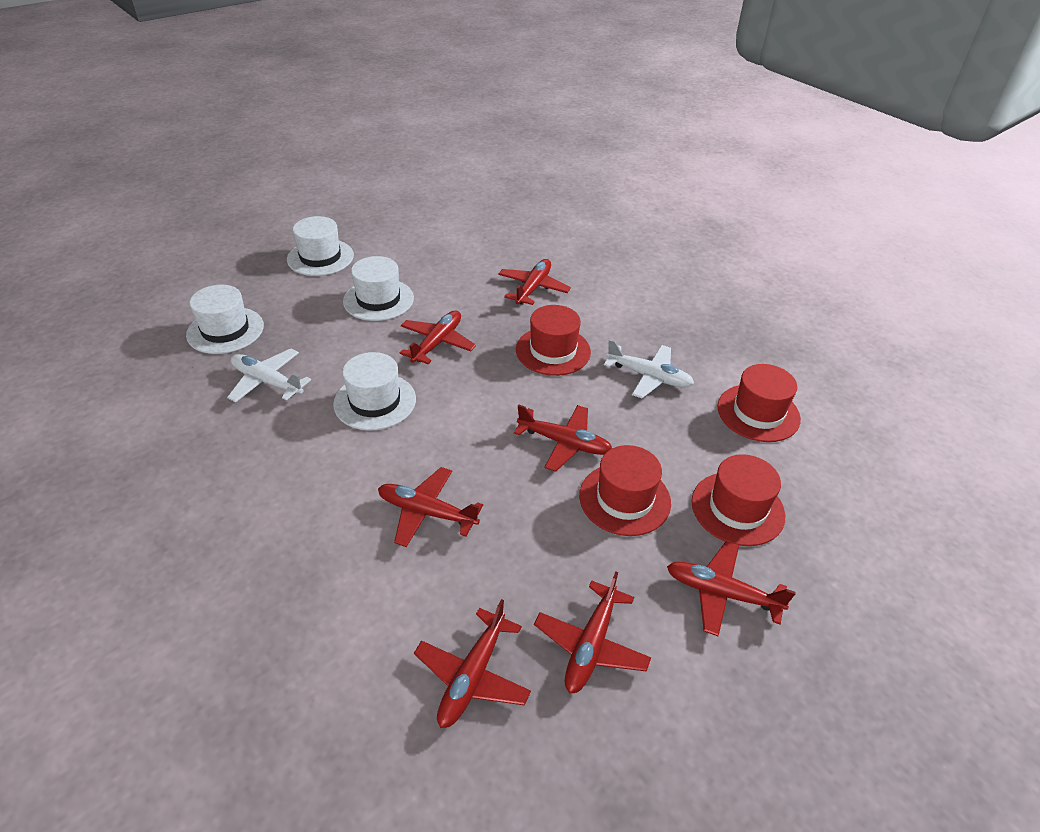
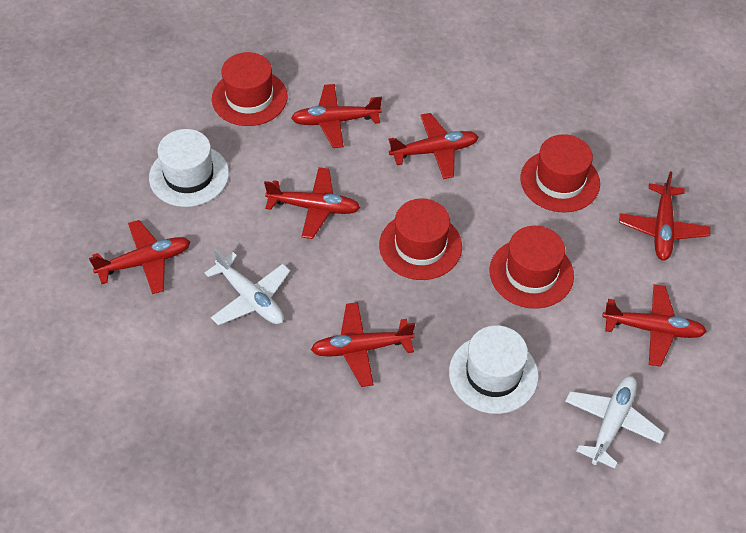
white hat: 4 -> 2

